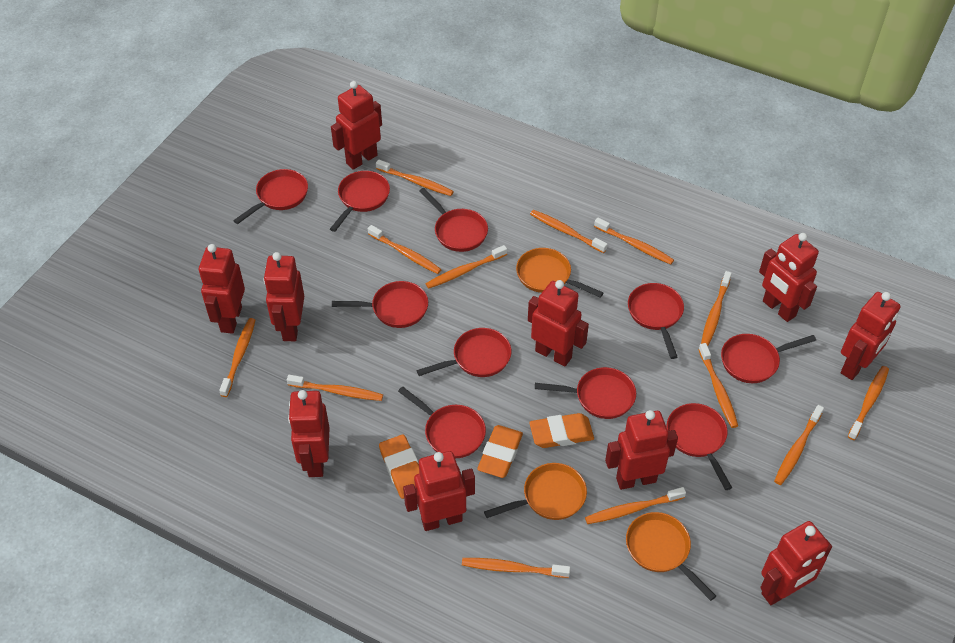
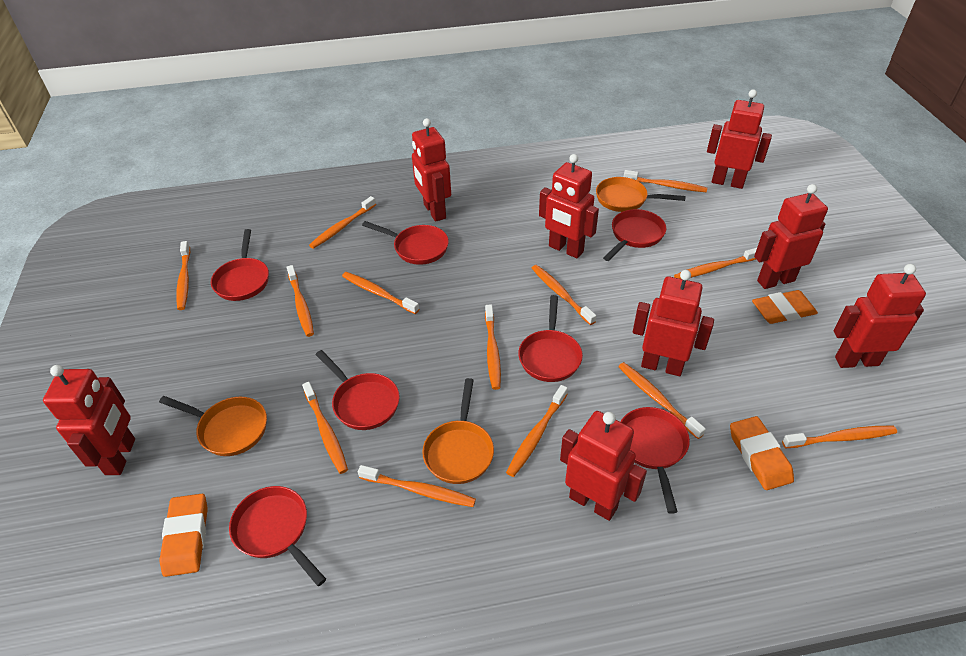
red pan: 10 -> 7
red robot: 10 -> 8

